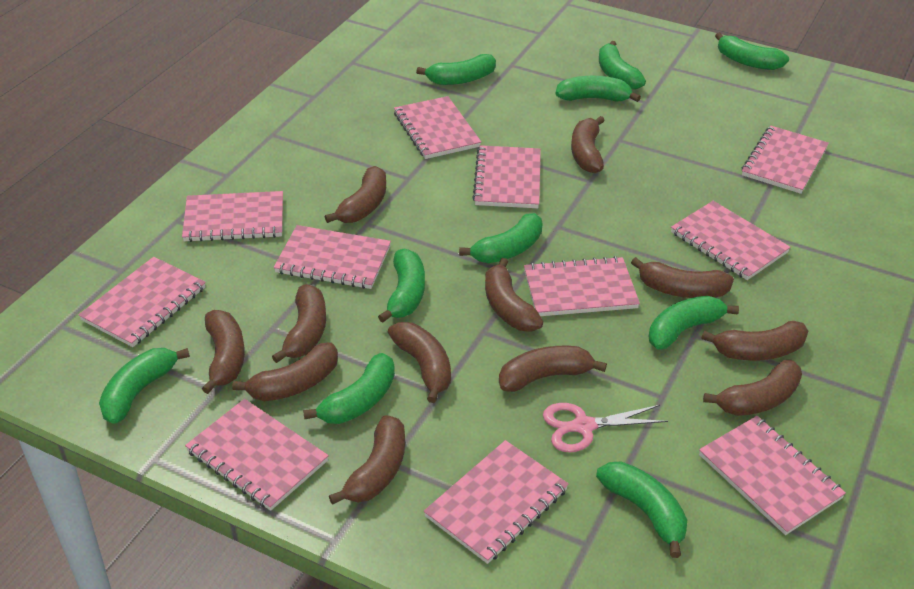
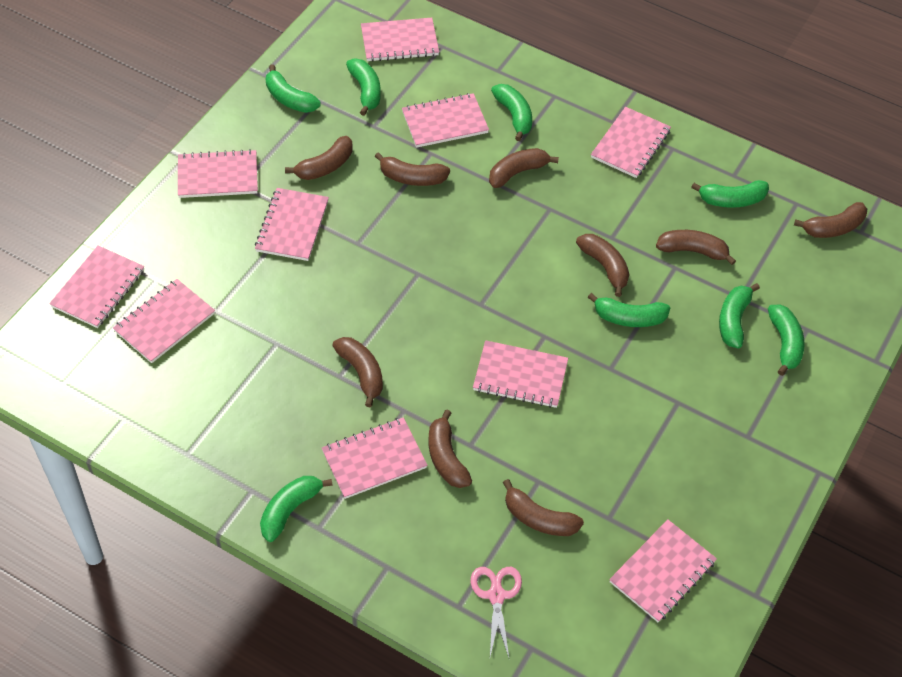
brown banana: 12 -> 9
green banana: 10 -> 8
pink notebook: 11 -> 10

